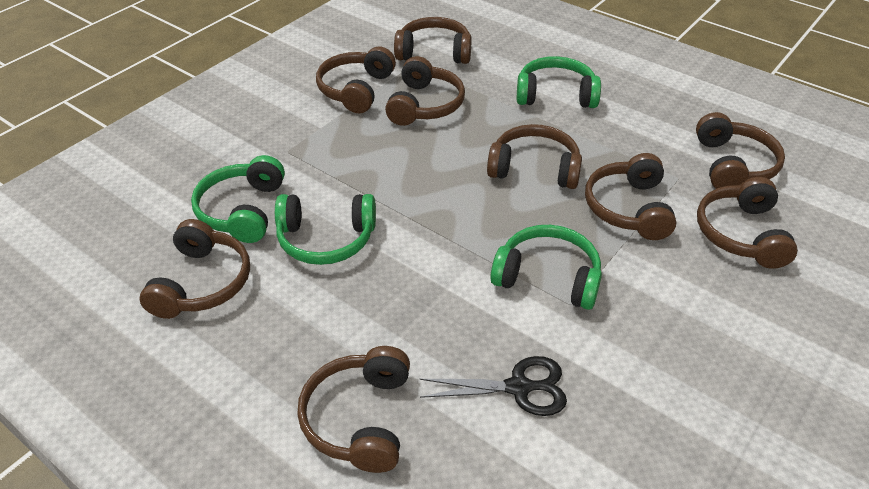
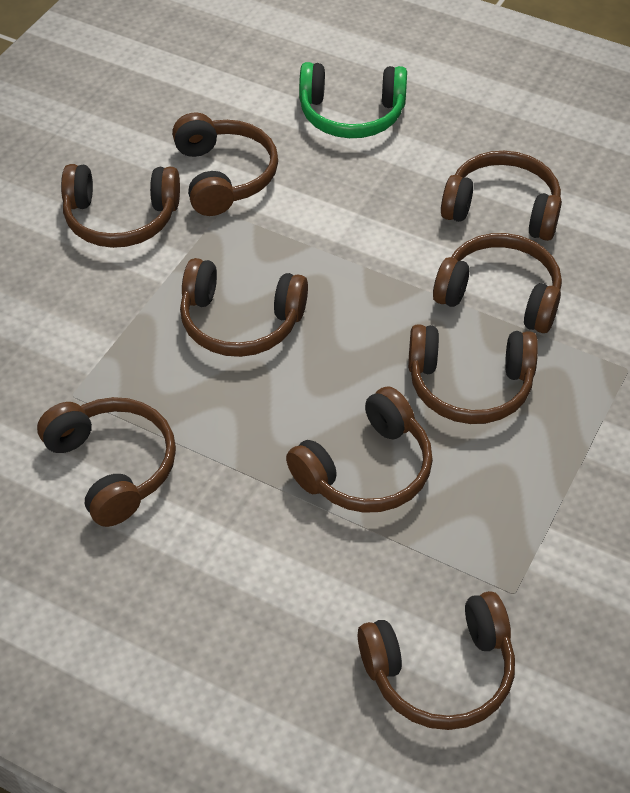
black scissors: 1 -> 0
green headphones: 4 -> 1

